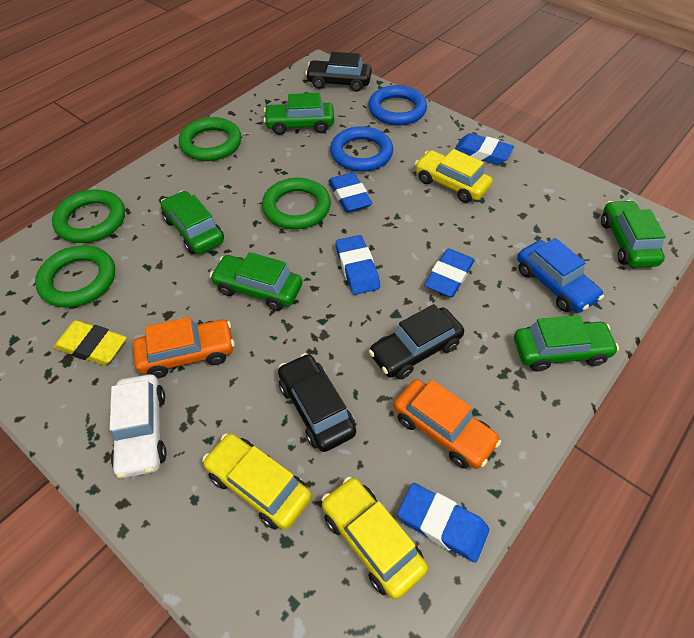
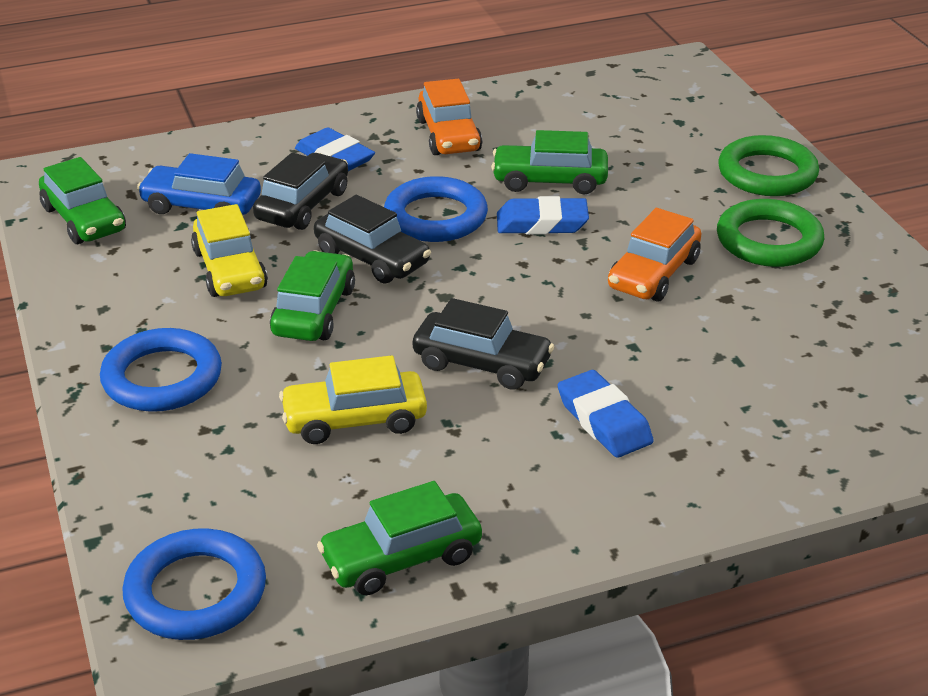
blue eraser: 5 -> 3
blue ring: 2 -> 3
green car: 5 -> 4
green ring: 4 -> 2
white car: 1 -> 0
yellow car: 3 -> 2
yellow eraser: 1 -> 0

